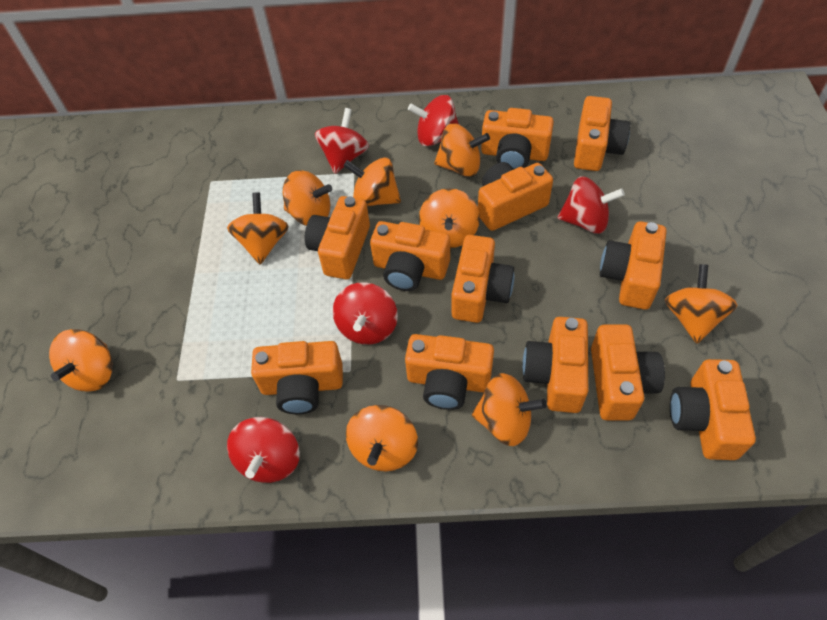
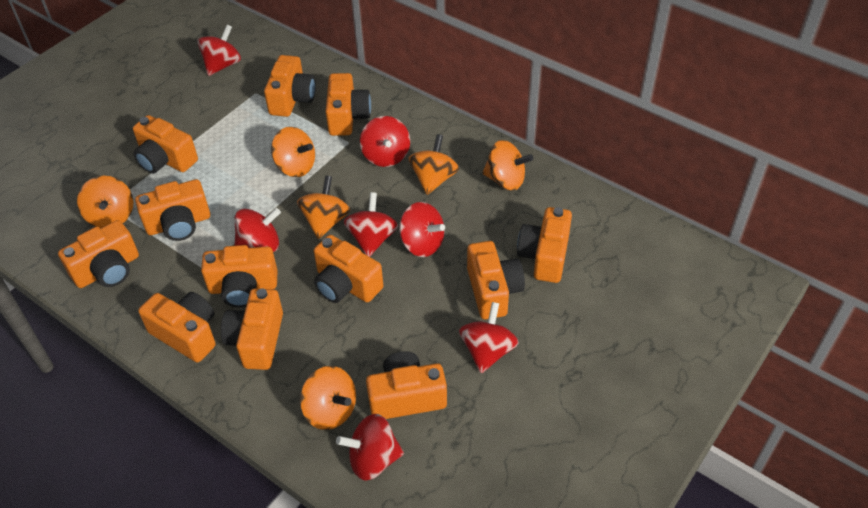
orange spinning top: 9 -> 6
red spinning top: 5 -> 7

